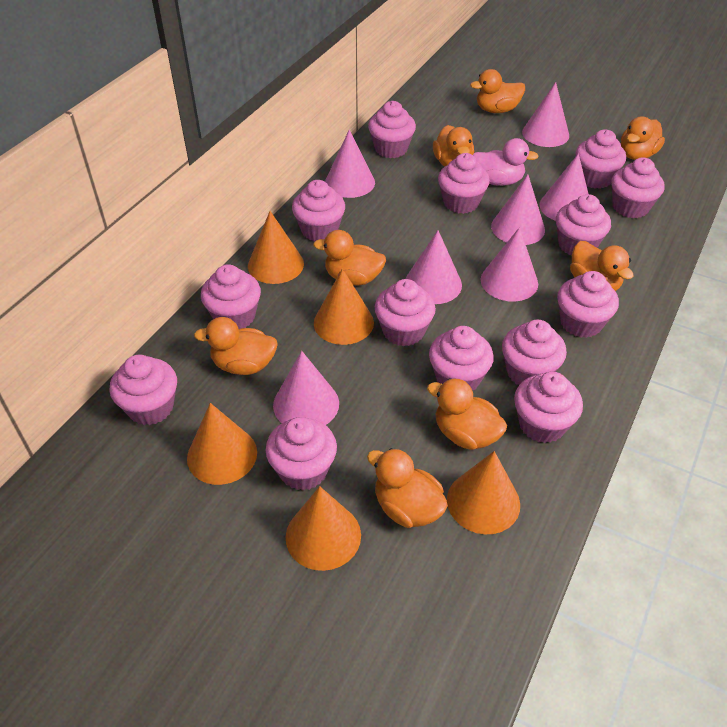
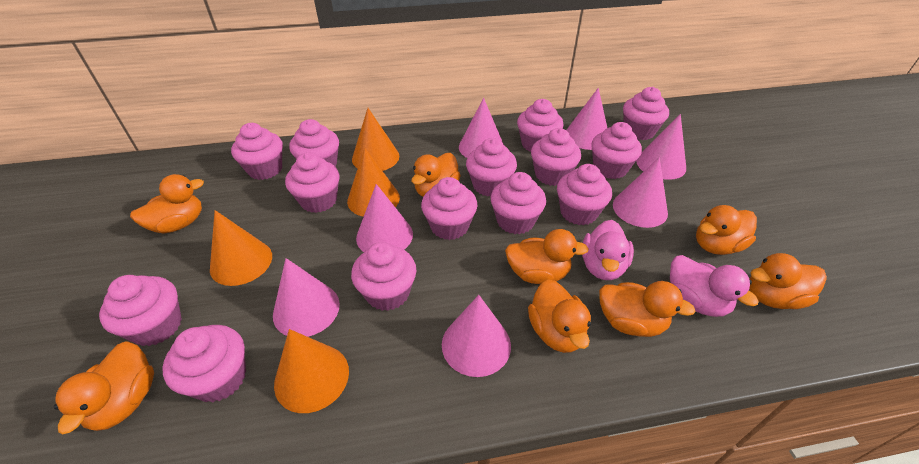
orange cone: 5 -> 4
pink duck: 1 -> 2

